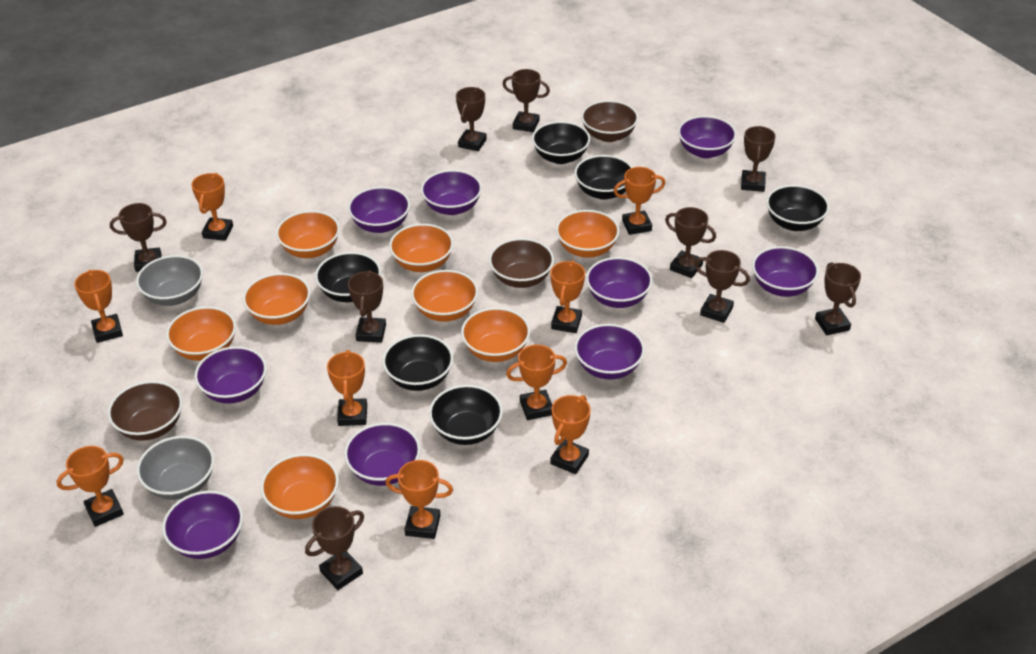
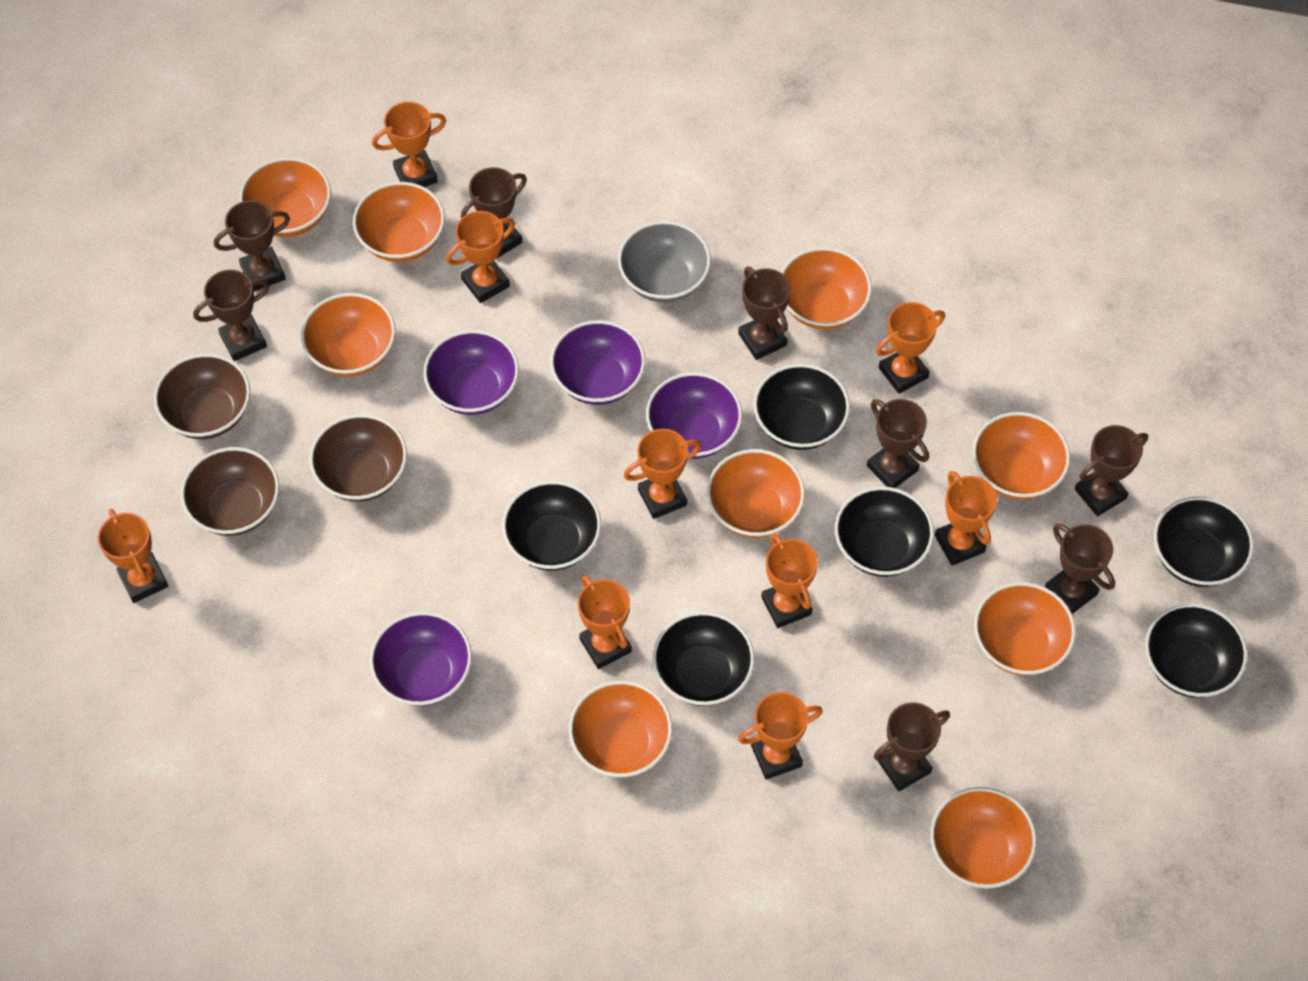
brown trophy: 9 -> 8
grey bowl: 2 -> 1
orange bowl: 8 -> 9
purple bowl: 9 -> 4

